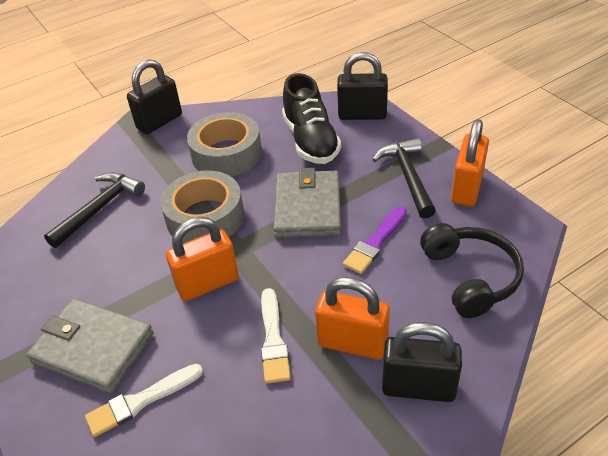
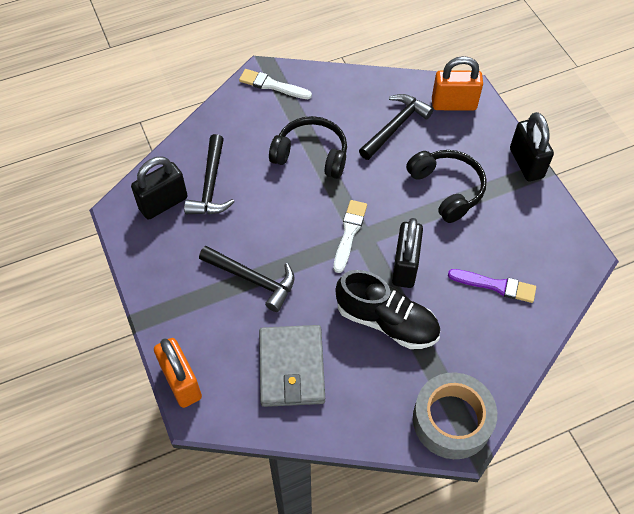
black hammer: 2 -> 3
black headphones: 1 -> 2
grey tape: 2 -> 1
grey wallet: 2 -> 1
orange padlock: 3 -> 2

